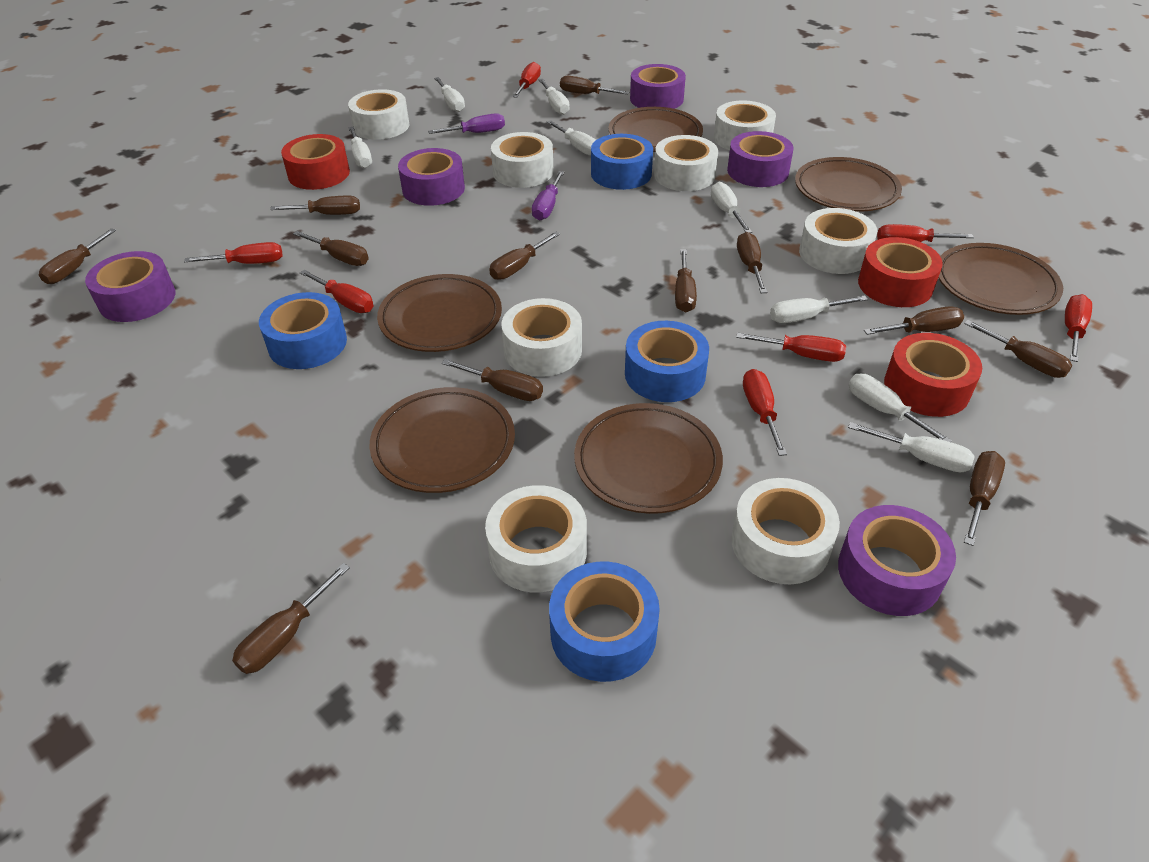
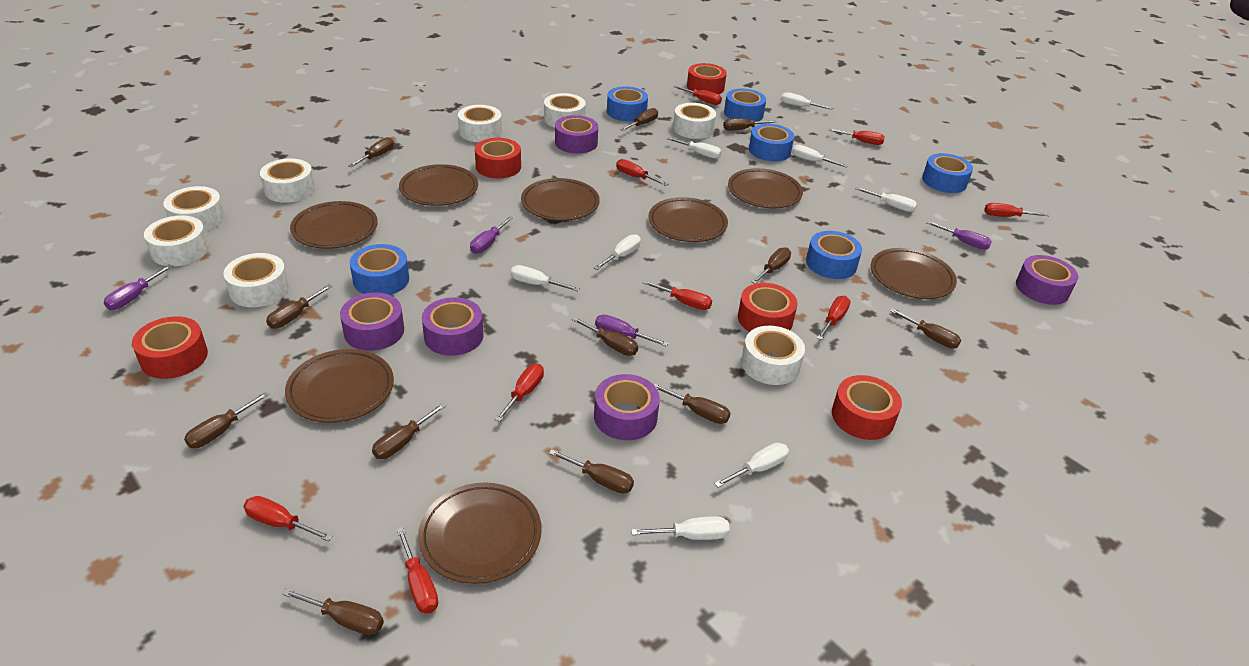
blue tape: 4 -> 6
brown plate: 6 -> 8
purple screwdriver: 2 -> 4
red screwdriver: 7 -> 9
red tape: 3 -> 5

